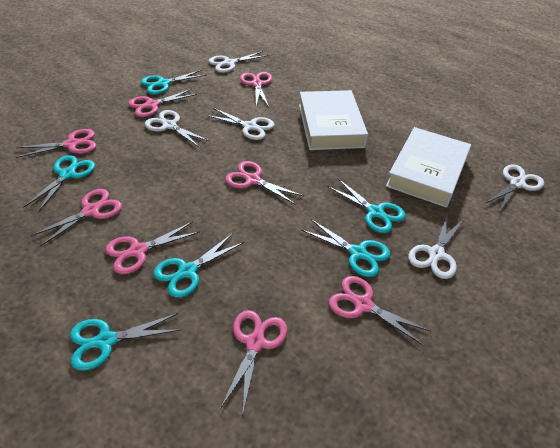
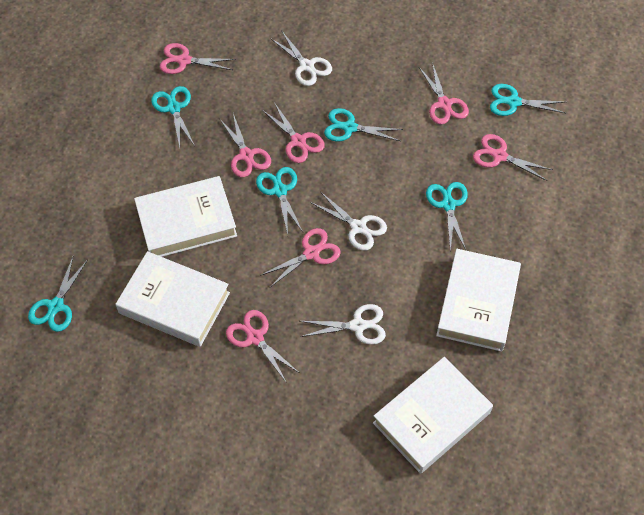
pink scissors: 8 -> 7
white book: 2 -> 4
white scissors: 5 -> 3

